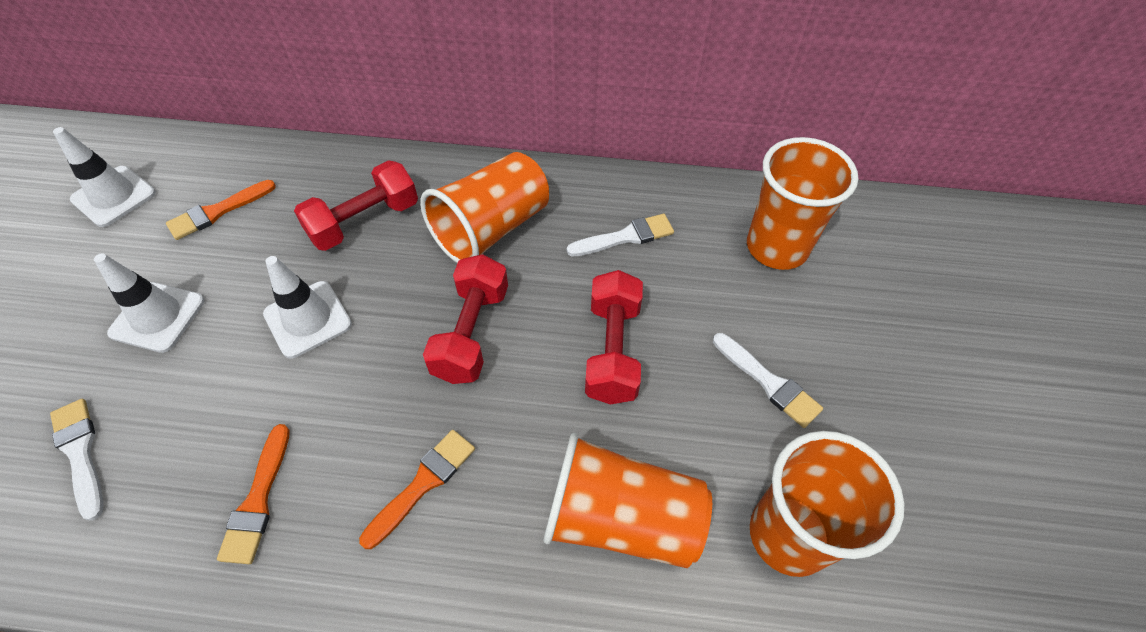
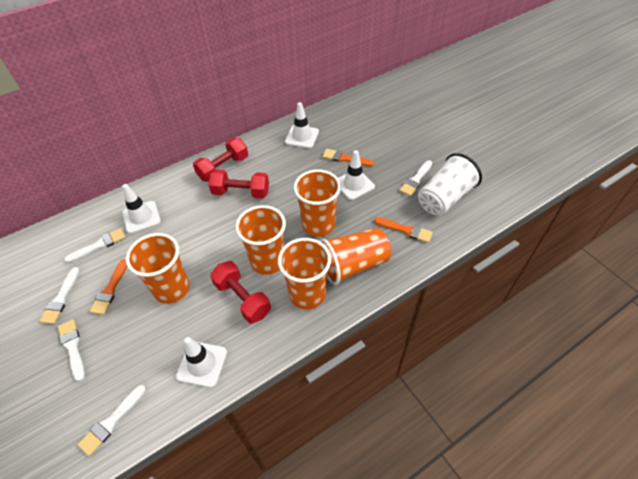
orange cup: 4 -> 5
white brush: 3 -> 5
white cup: 0 -> 1
white traffic cone: 3 -> 4

